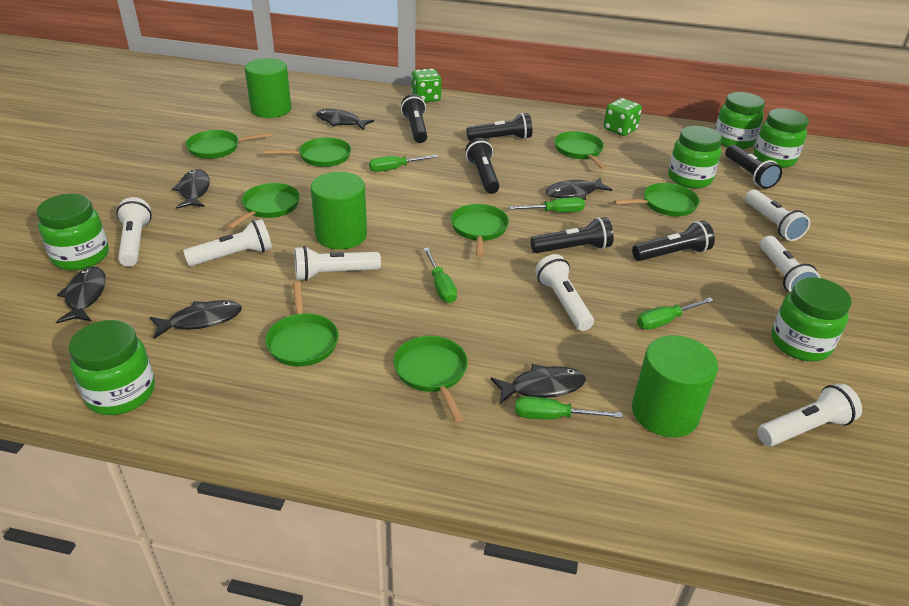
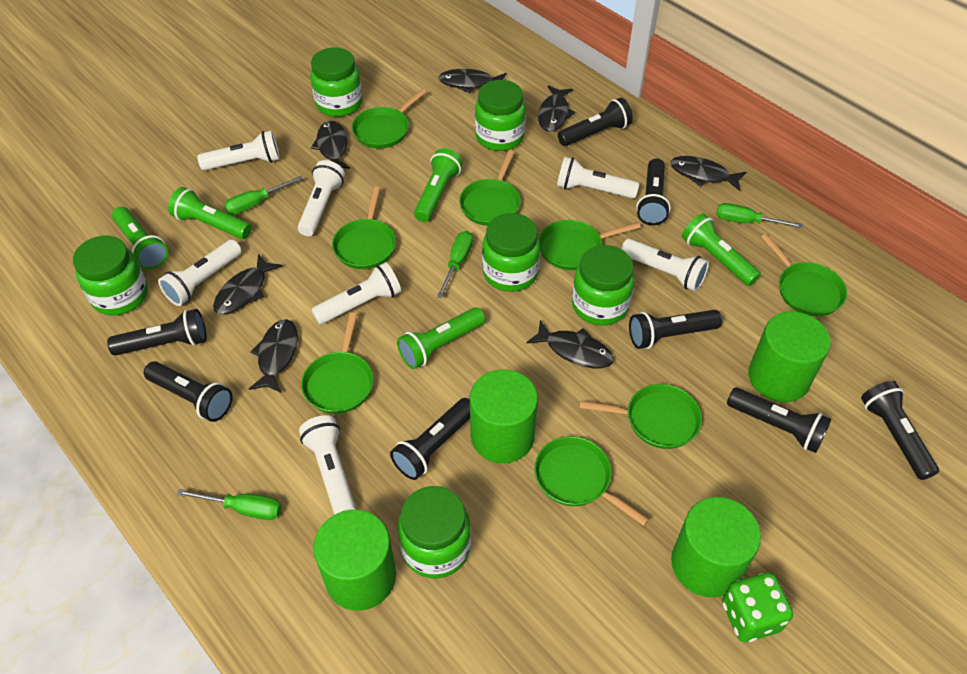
black fish: 6 -> 7
black flashlight: 6 -> 8
green cylinder: 3 -> 4
green dice: 2 -> 1
green flashlight: 0 -> 5
green screwdriver: 5 -> 4

